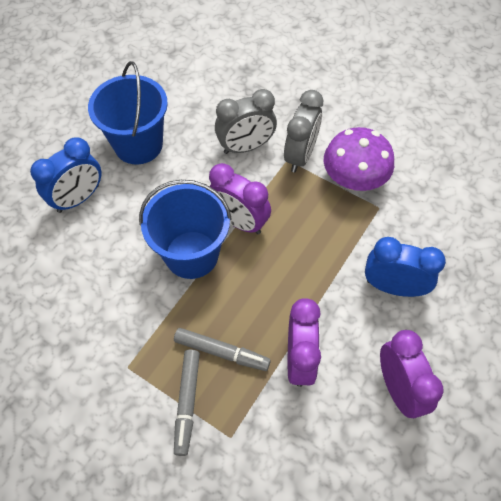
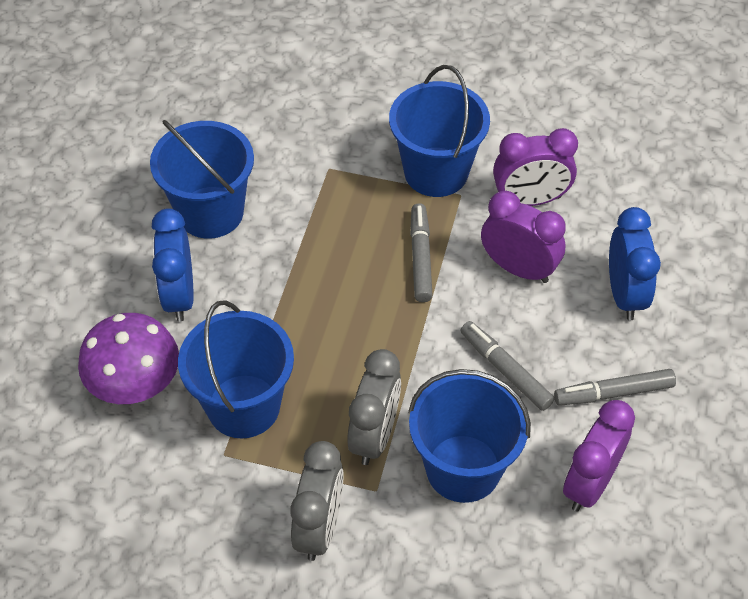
blue bucket: 2 -> 4
grey marker: 2 -> 3

